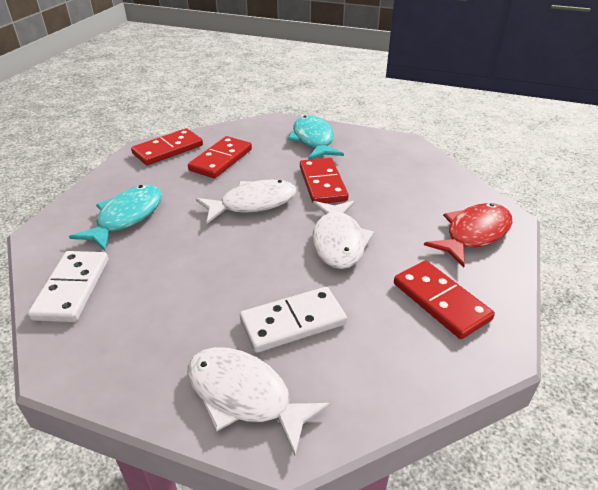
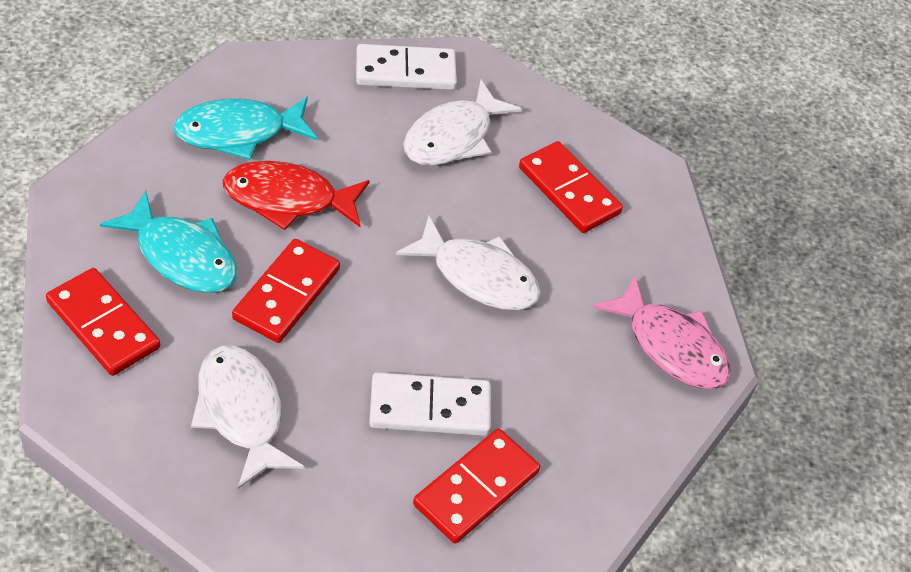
pink fish: 0 -> 1

